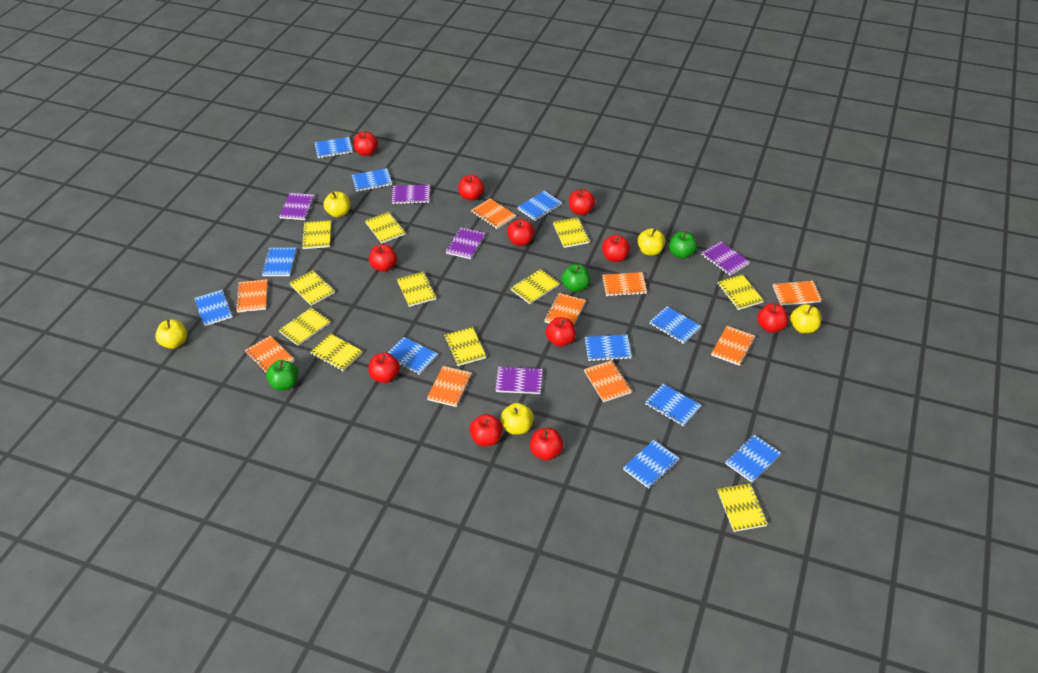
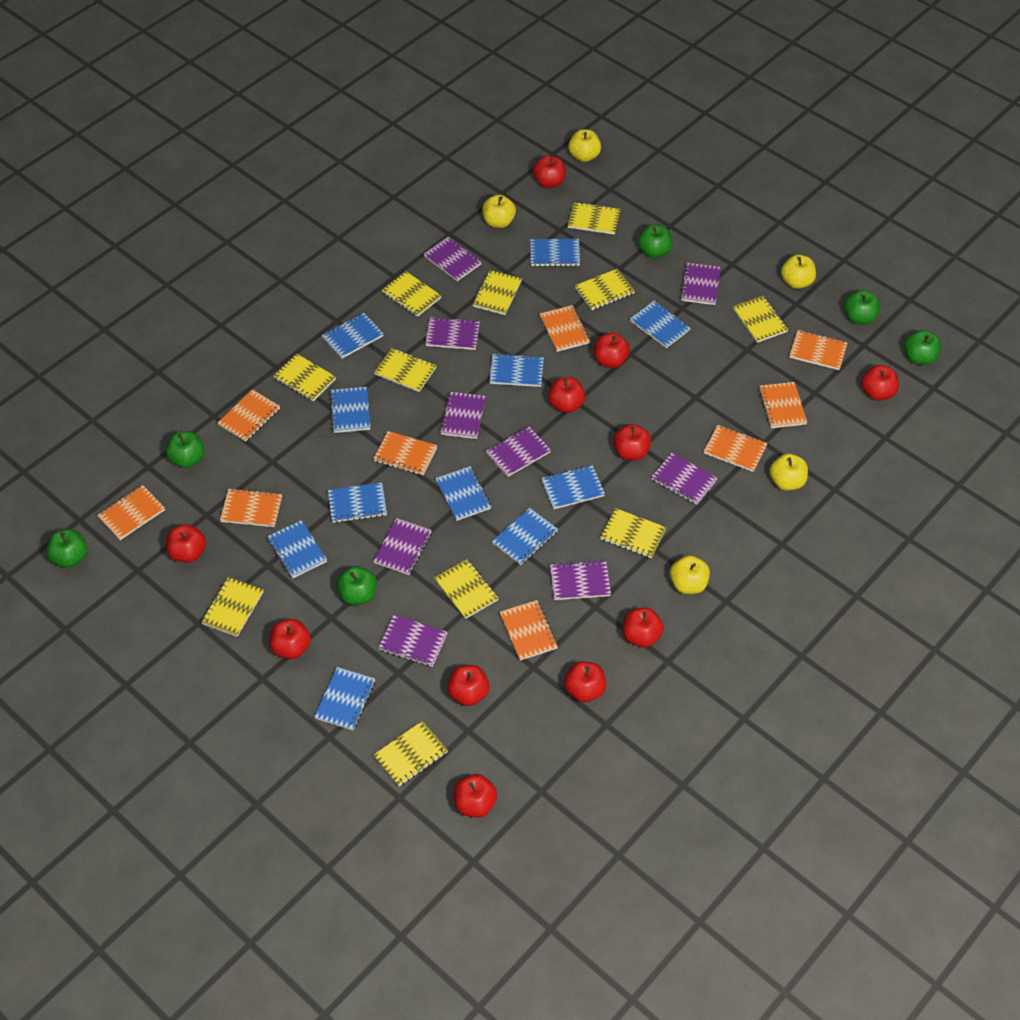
green apple: 3 -> 6
purple notebook: 5 -> 9

